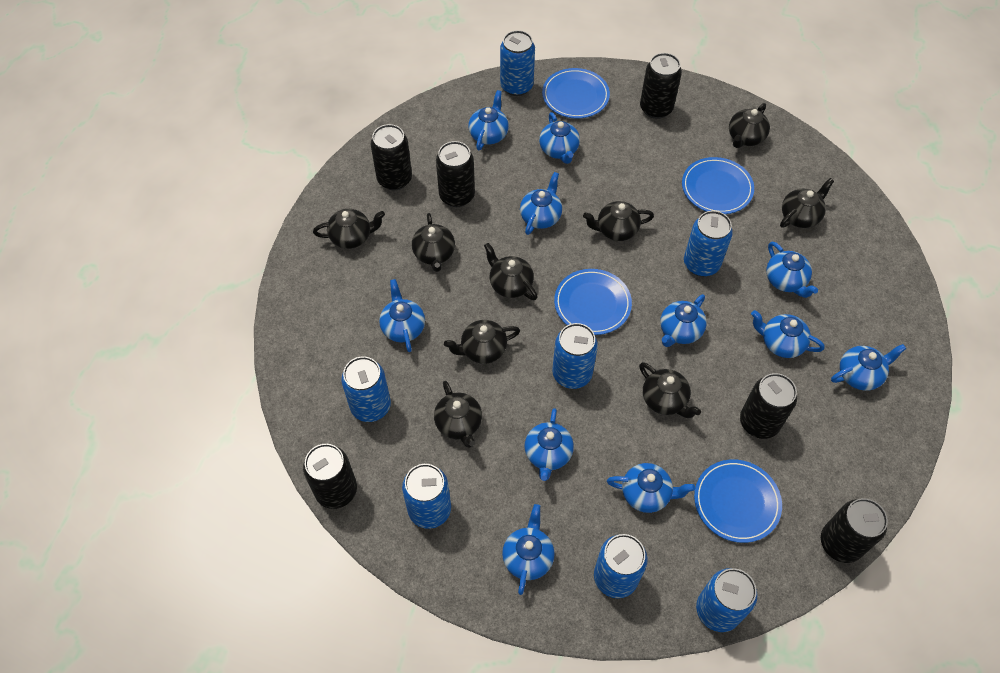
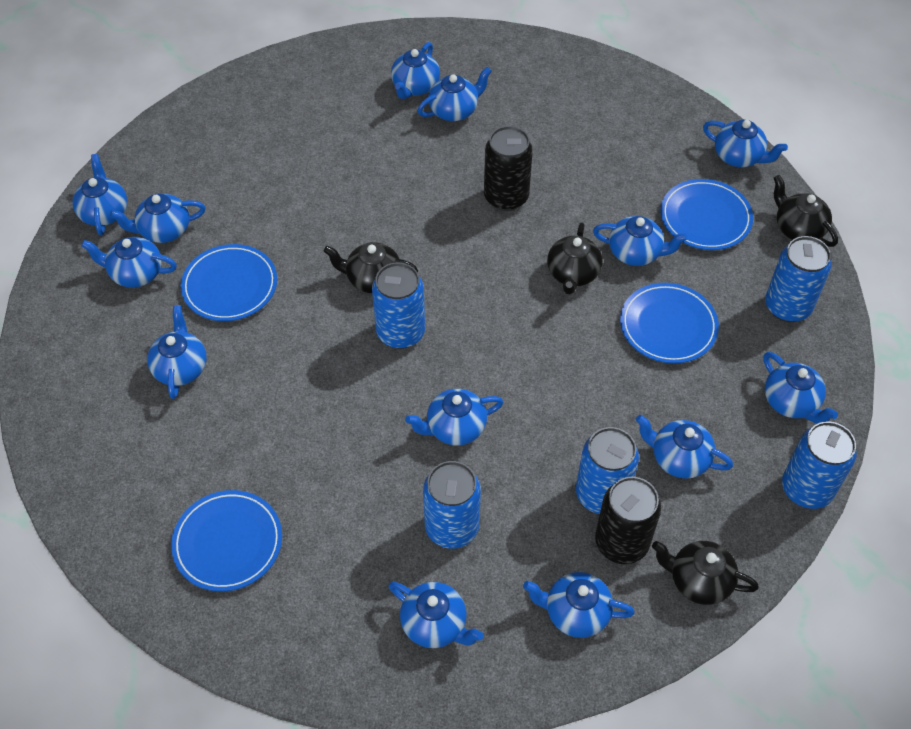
black can: 6 -> 2
black teapot: 9 -> 4
blue can: 7 -> 5
blue teapot: 11 -> 13

